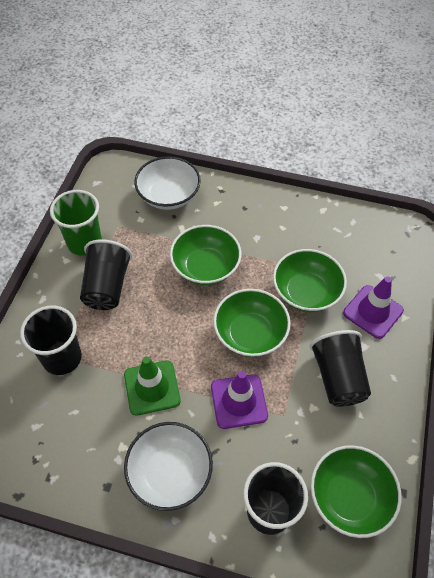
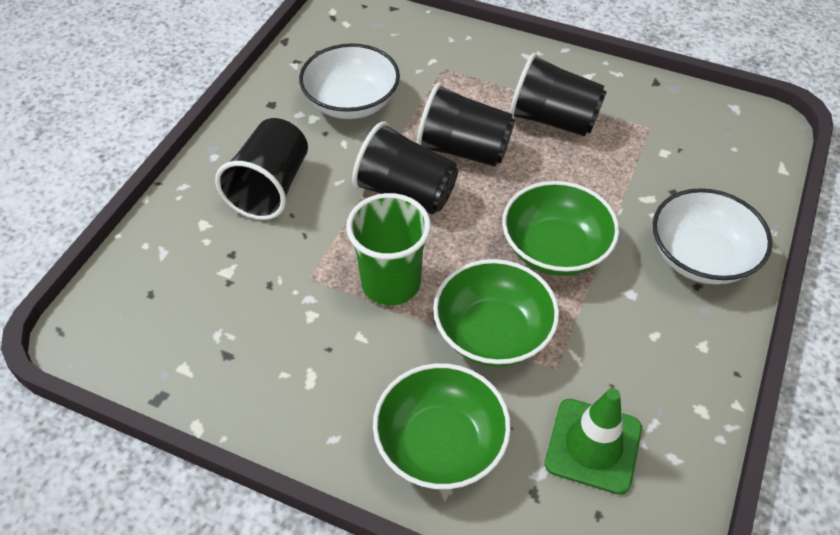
green bowl: 4 -> 3
purple traffic cone: 2 -> 0

